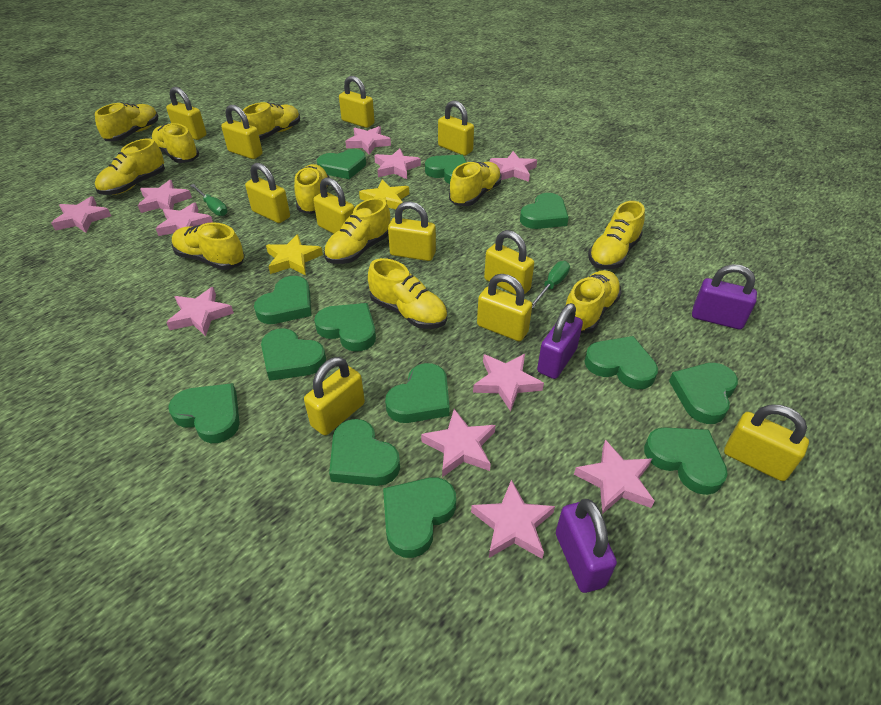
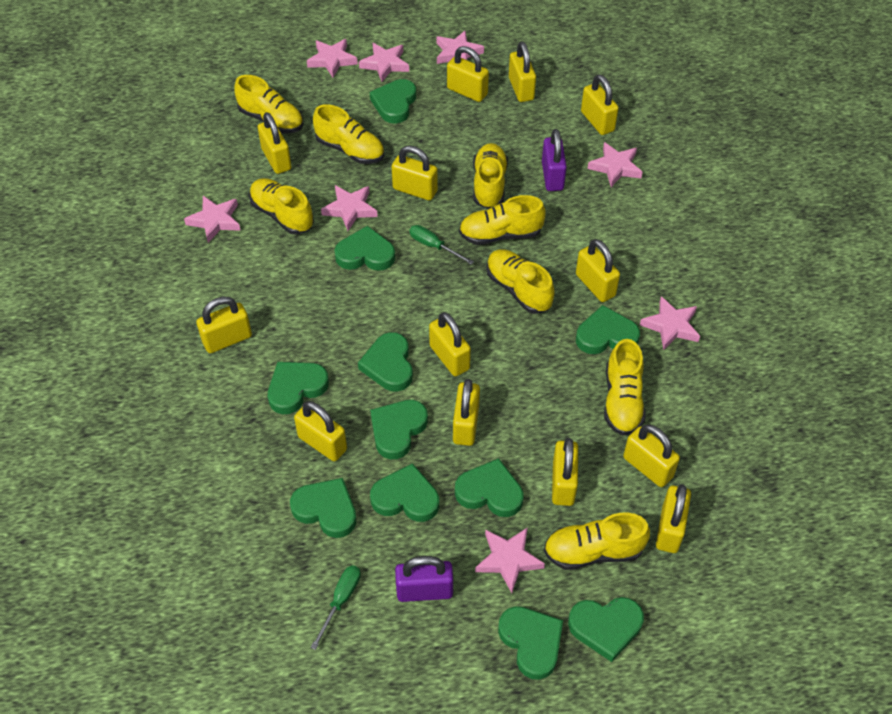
green heart: 13 -> 11
pink star: 11 -> 8
purple padlock: 3 -> 2
yellow padlock: 11 -> 13
yellow shoe: 11 -> 8
yellow star: 2 -> 0

